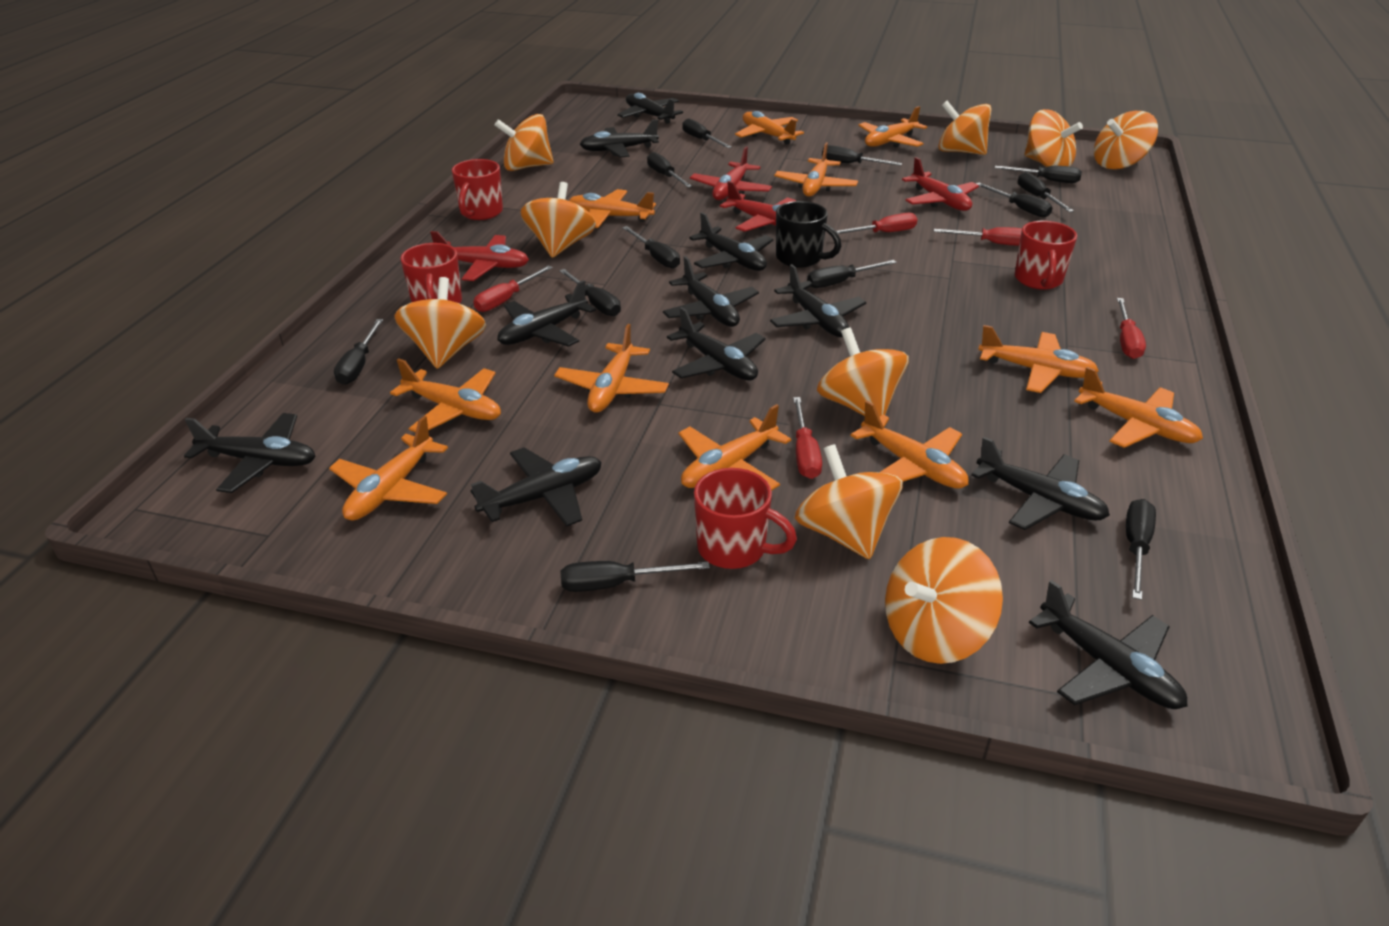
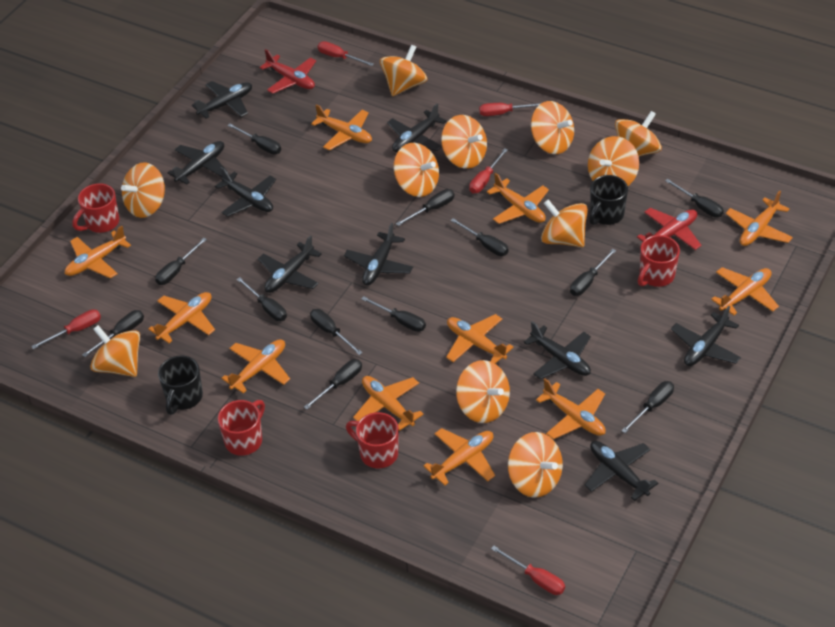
black mug: 1 -> 2
black plane: 11 -> 9
orange spinning top: 9 -> 11
red plane: 4 -> 2

